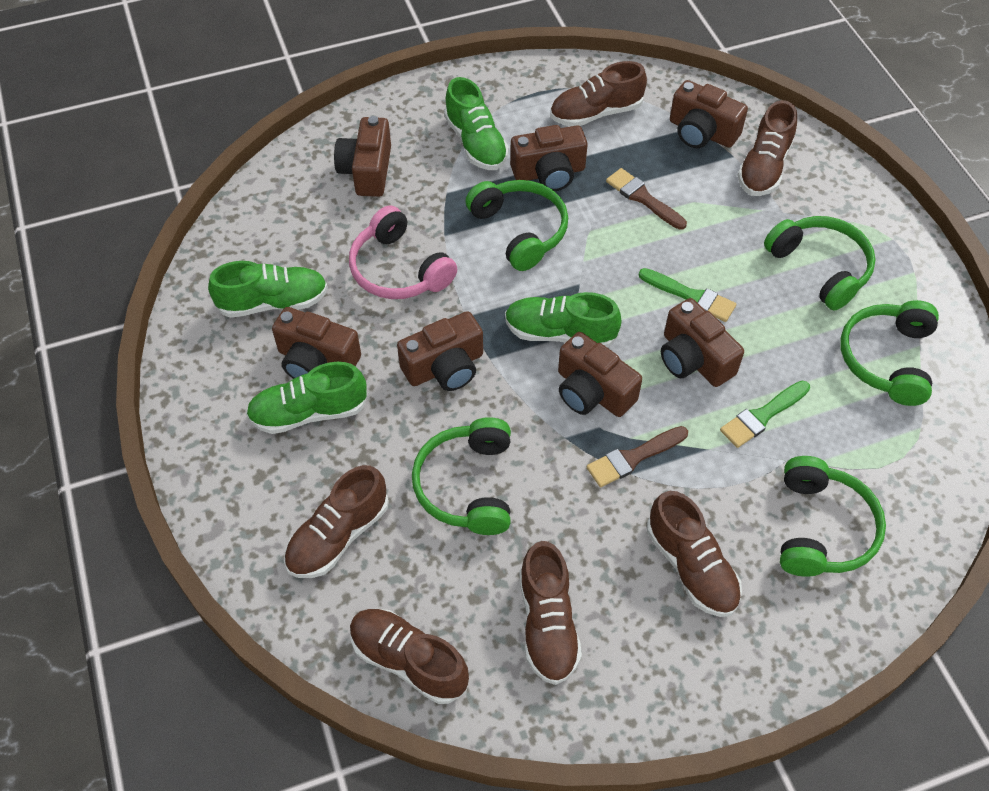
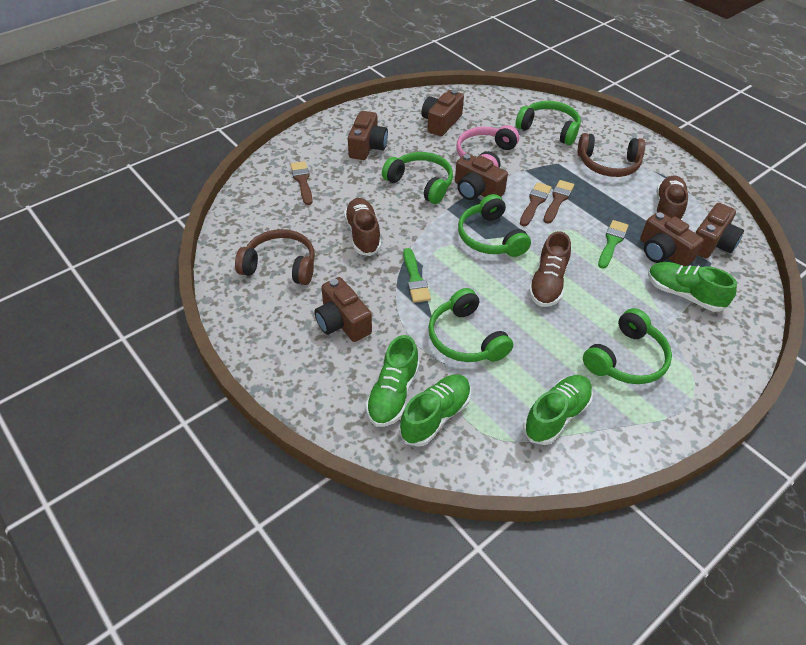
brown brush: 2 -> 3
brown camera: 7 -> 6
brown headphones: 0 -> 2
brown shoe: 6 -> 3

